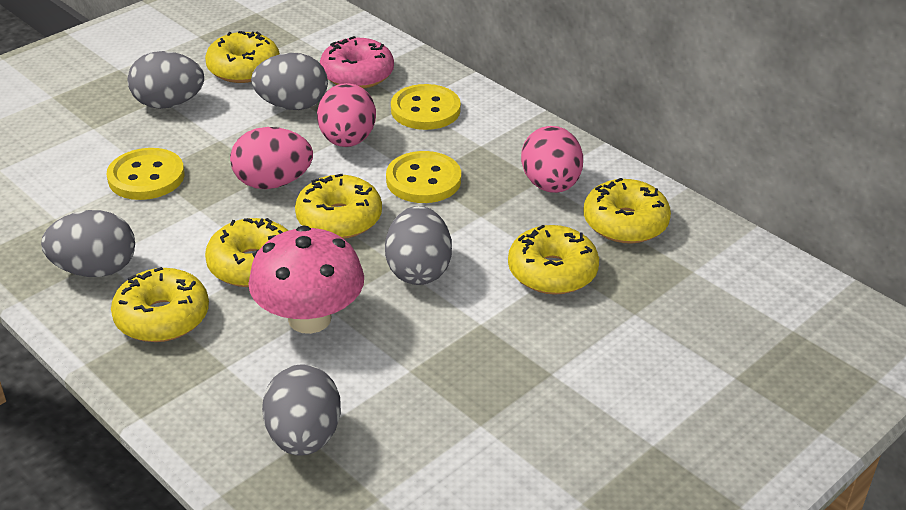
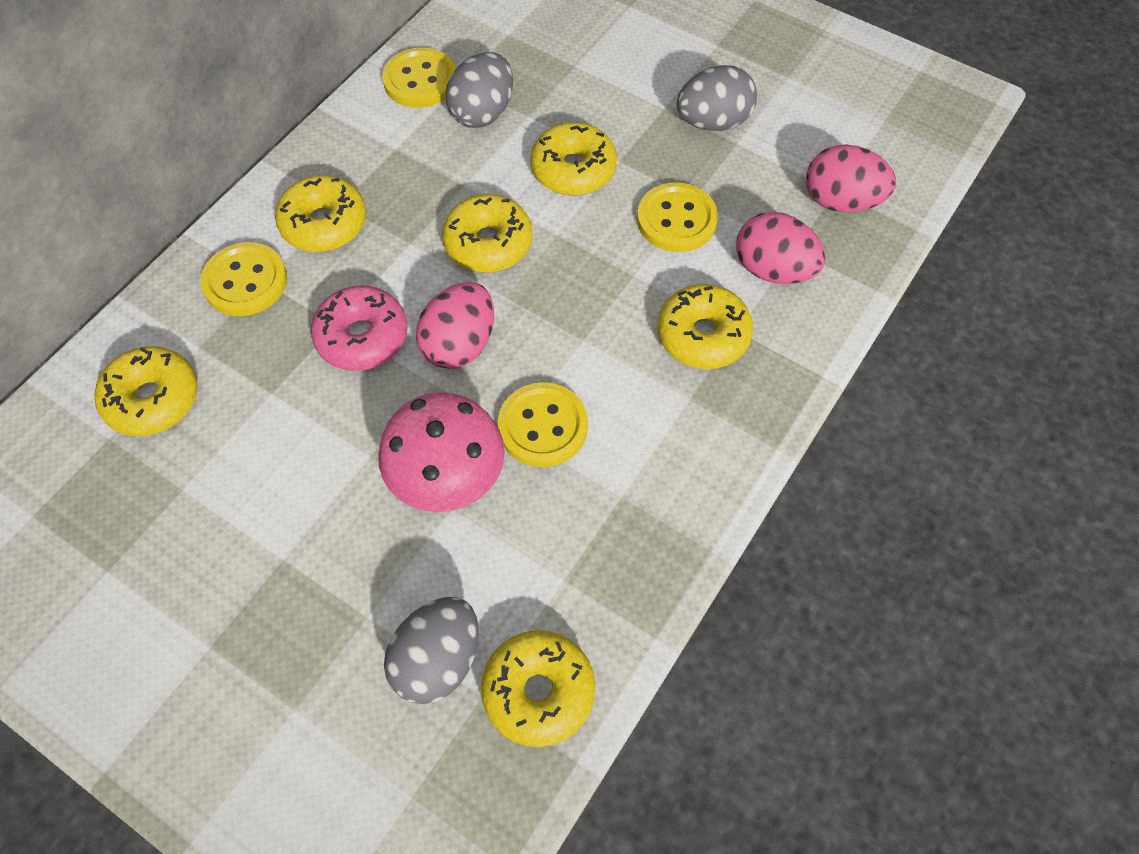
grey egg: 5 -> 3
yellow button: 3 -> 4

